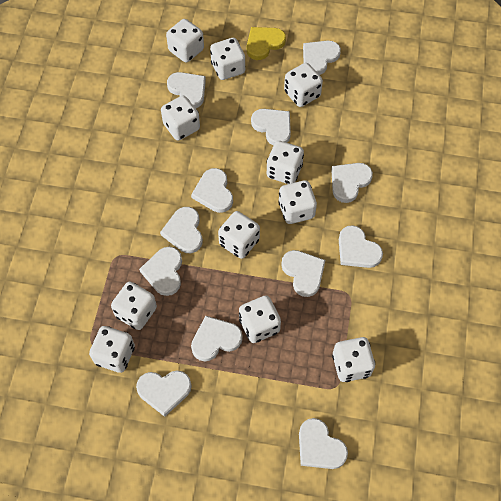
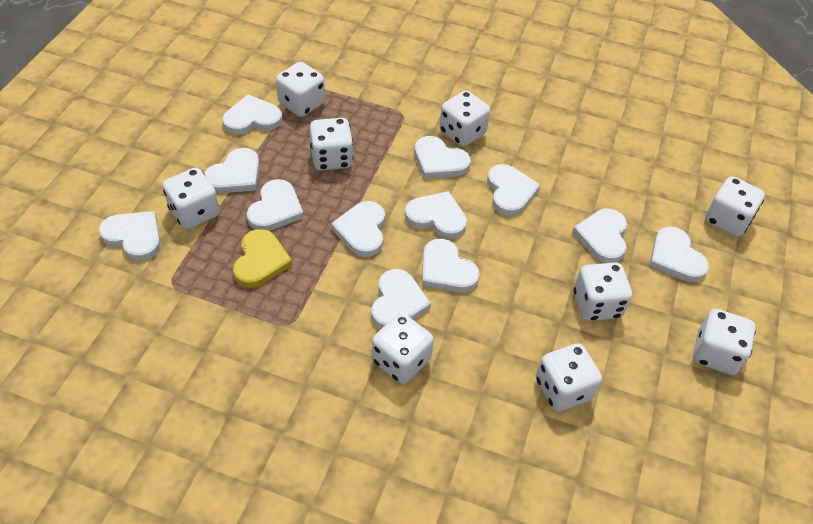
white dice: 11 -> 9

